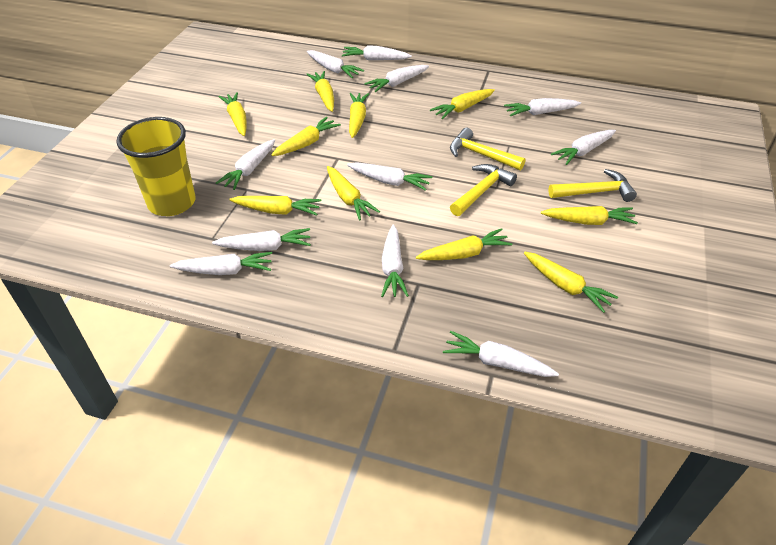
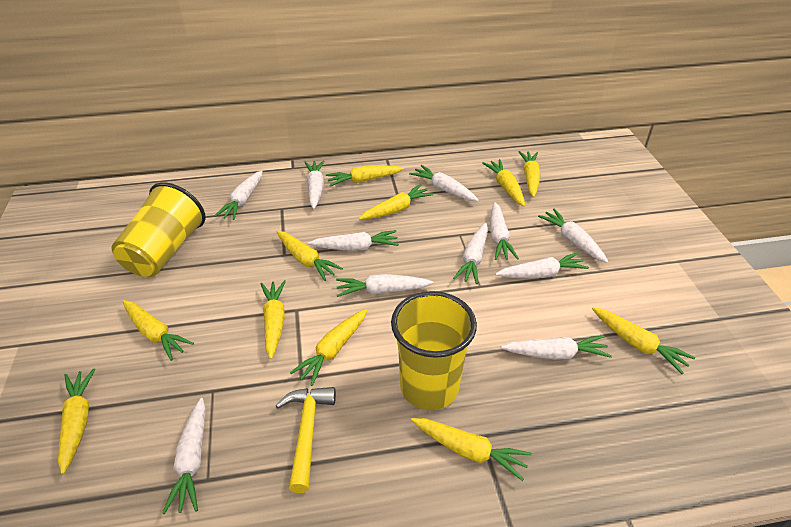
yellow carrot: 10 -> 11
yellow cup: 1 -> 2
yellow hammer: 3 -> 1

